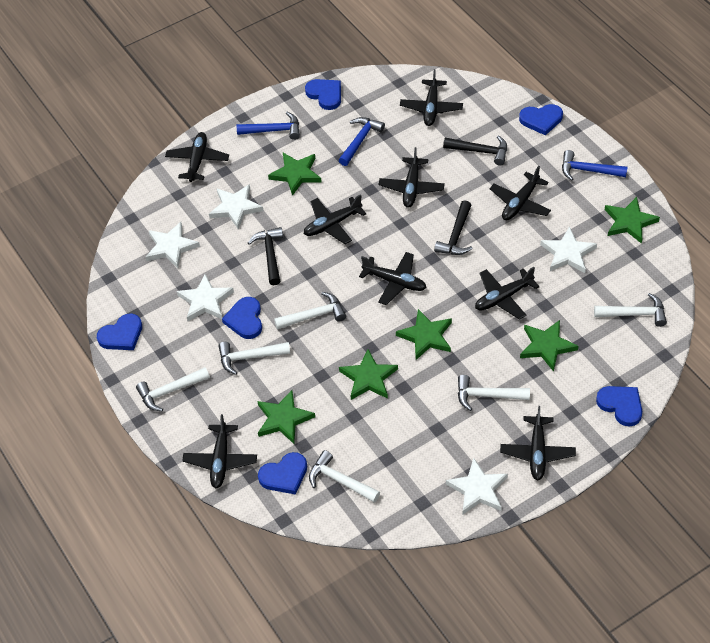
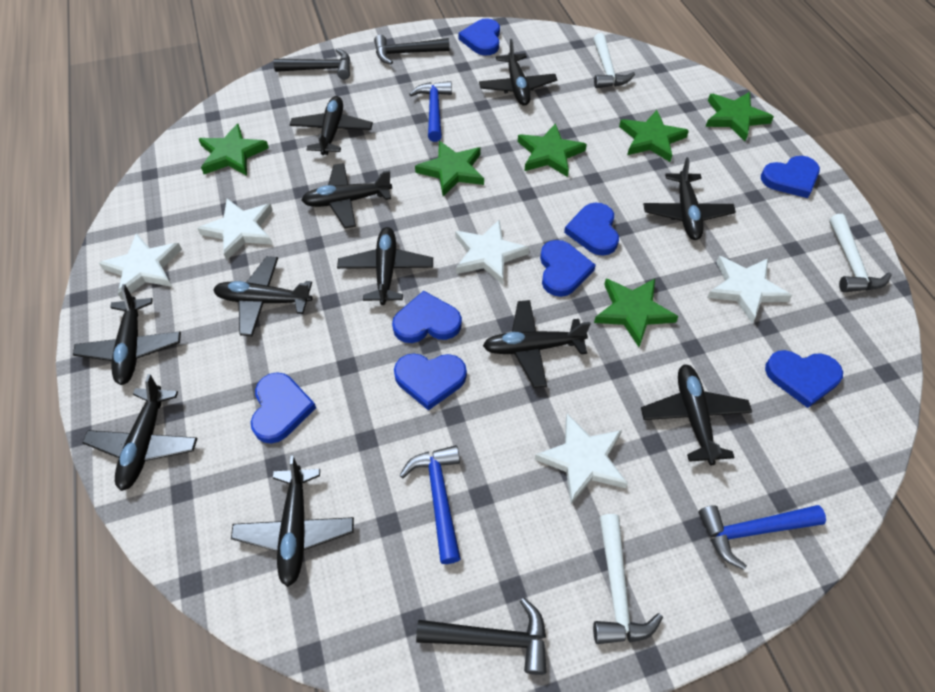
black plane: 9 -> 11
blue heart: 6 -> 8
white hammer: 6 -> 3

